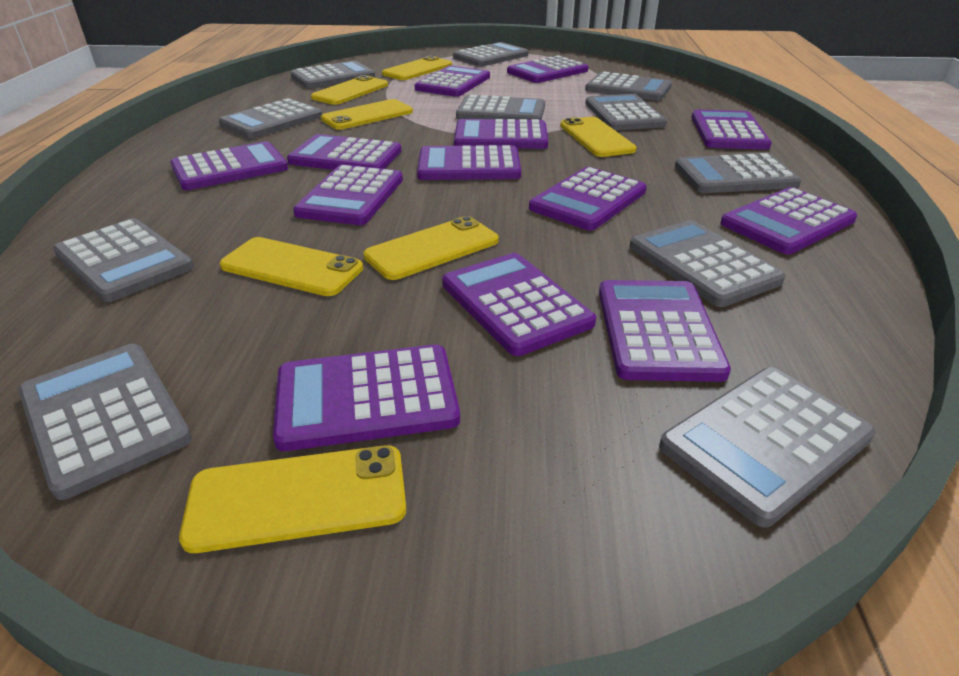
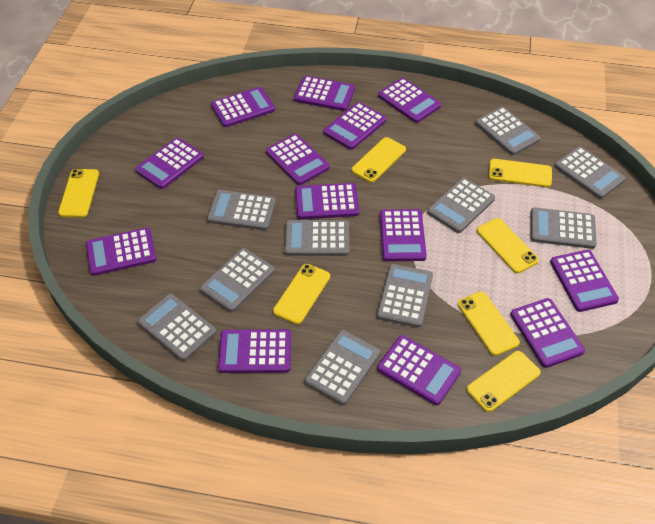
grey calculator: 11 -> 10

